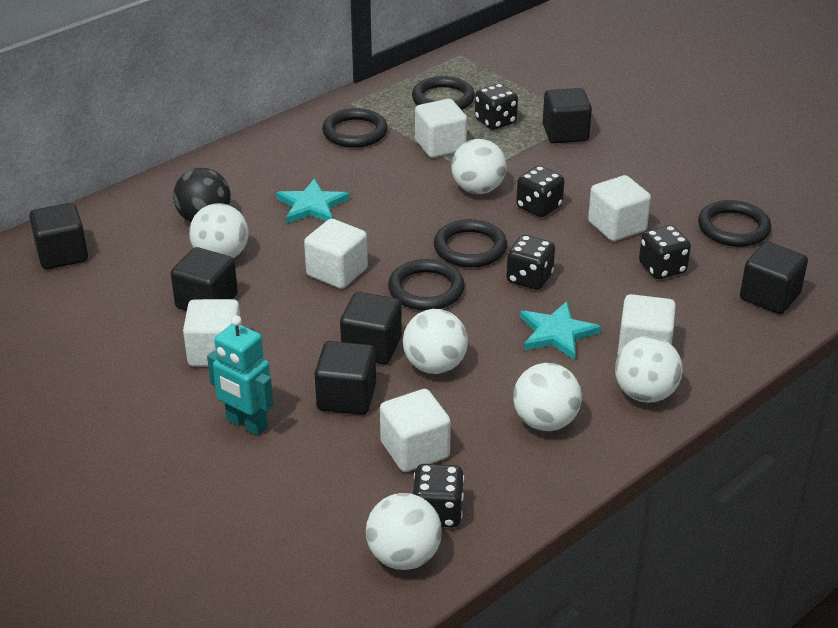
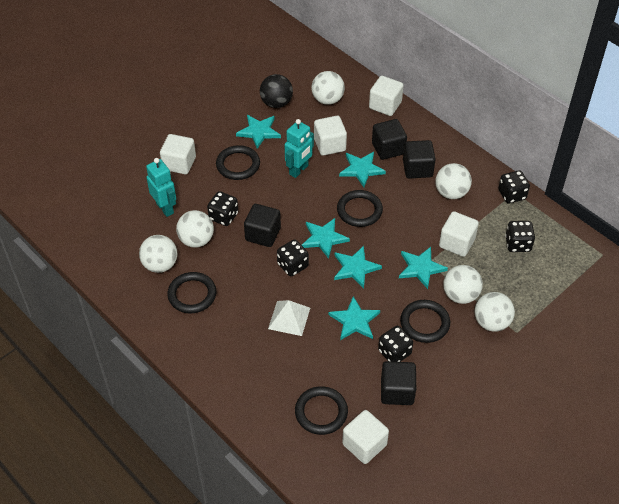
black cube: 6 -> 4
turquoise robot: 1 -> 2
turquoise star: 2 -> 6
white cube: 6 -> 5
white pyramid: 0 -> 1

